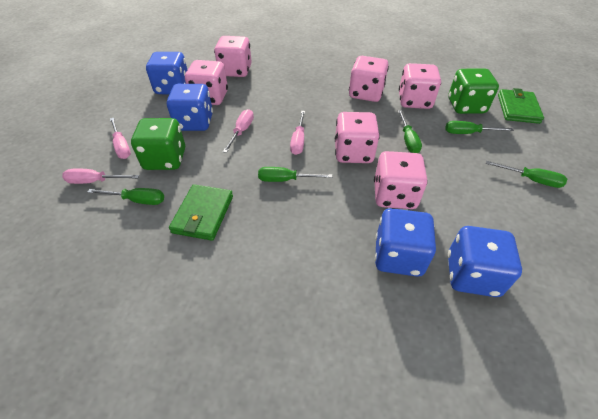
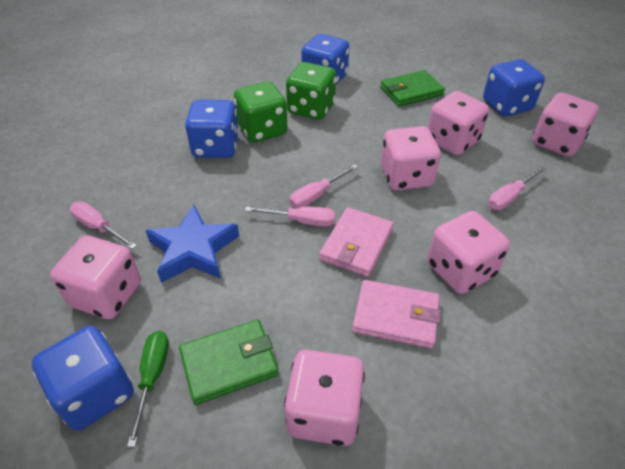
blue star: 0 -> 1
green screwdriver: 5 -> 1
pink wallet: 0 -> 2

